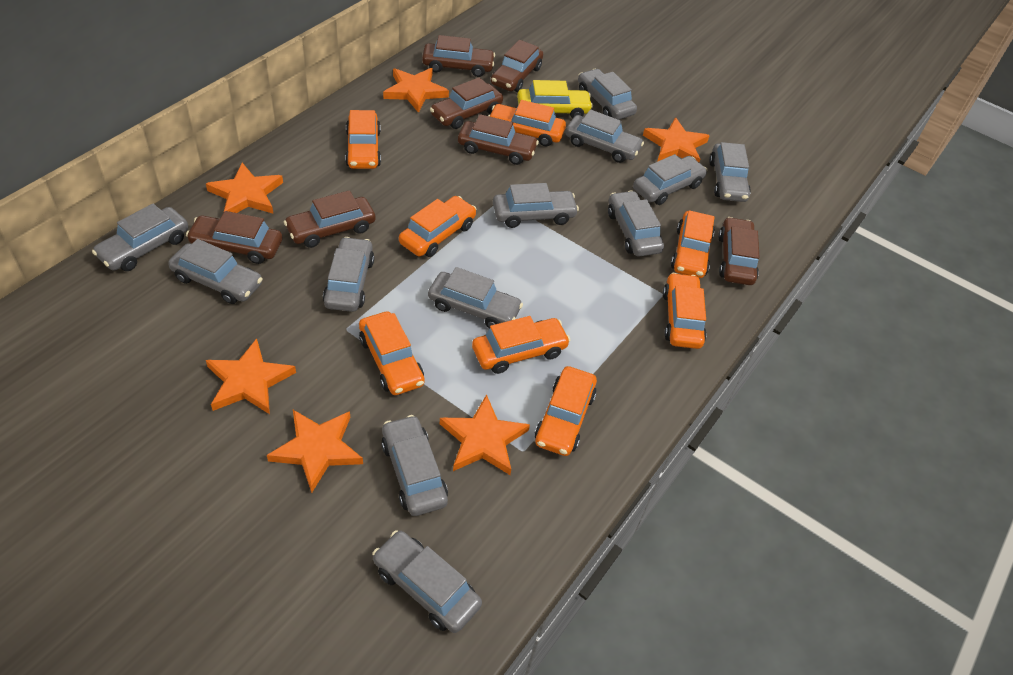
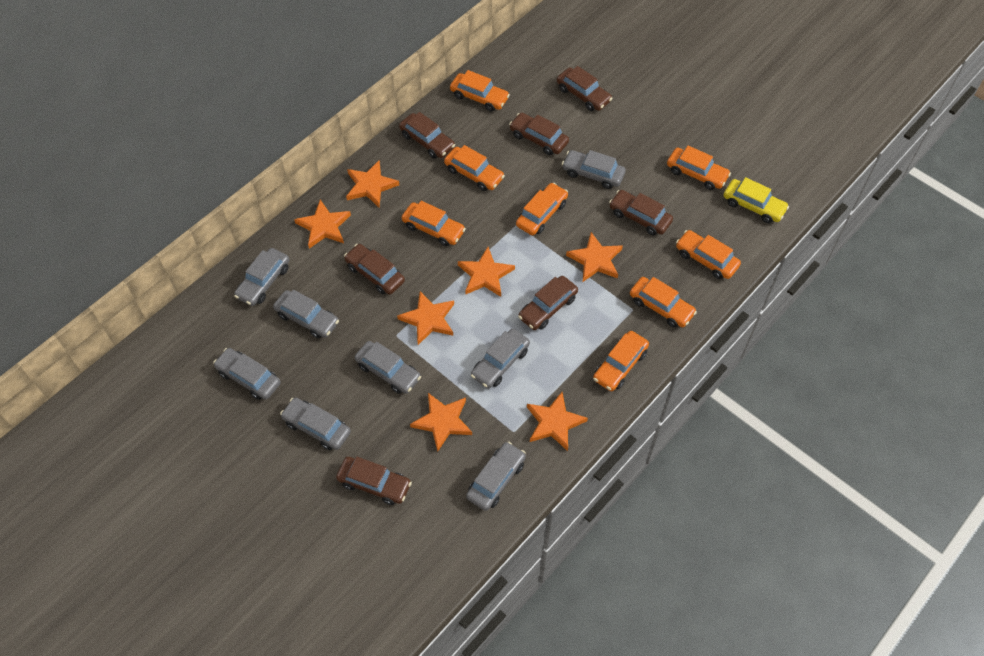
grey car: 12 -> 8
orange star: 6 -> 7

